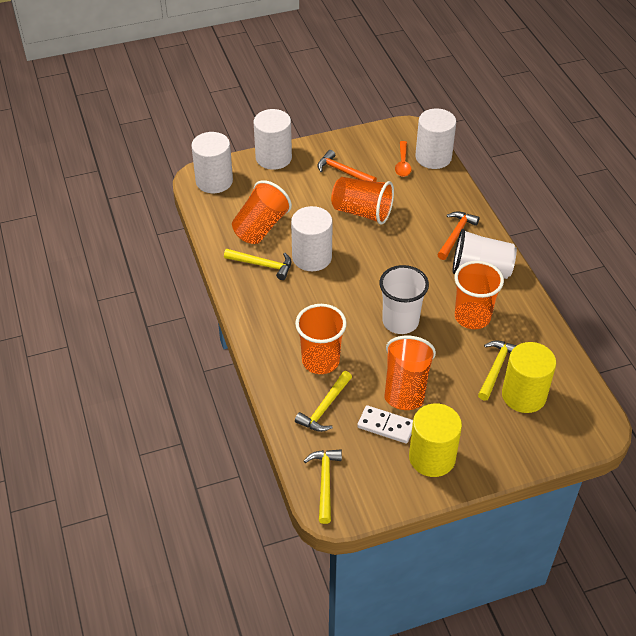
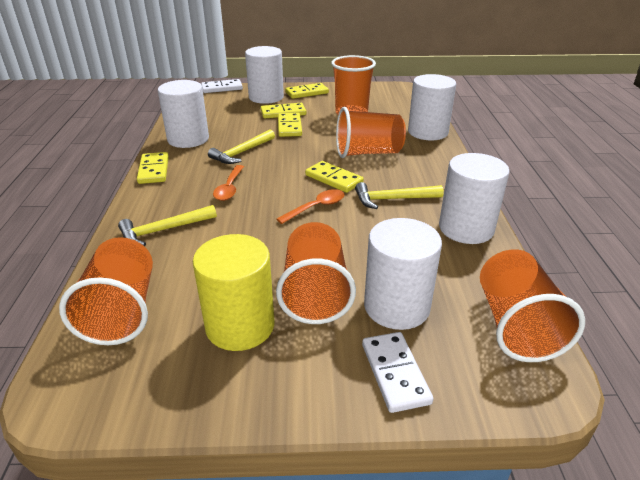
orange hammer: 2 -> 0
orange spoon: 1 -> 2
white cup: 2 -> 0
white cylinder: 4 -> 5
white domino: 1 -> 2
yellow cylinder: 2 -> 1
yellow domino: 0 -> 5
yellow hammer: 4 -> 3

